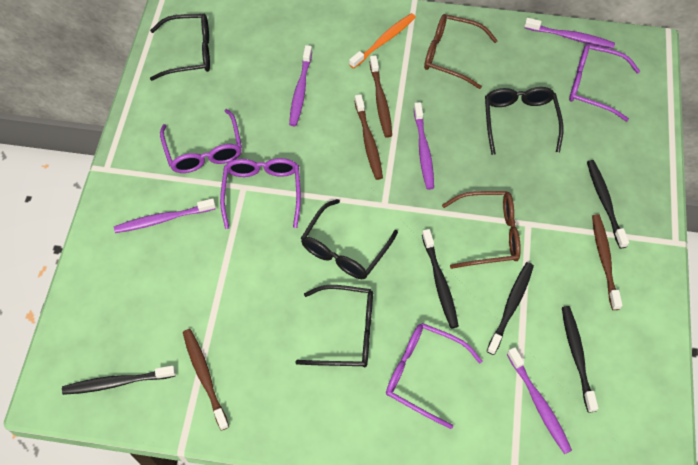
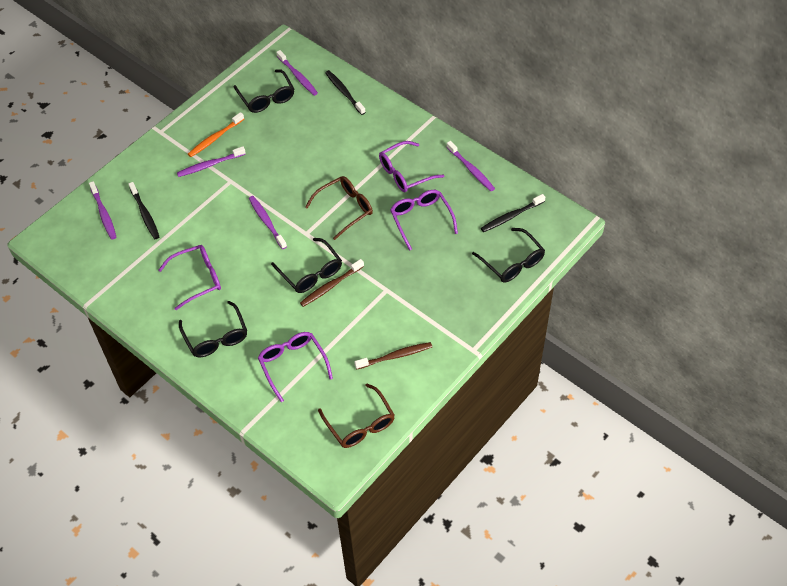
black toothbrush: 5 -> 3
brown toothbrush: 4 -> 2

